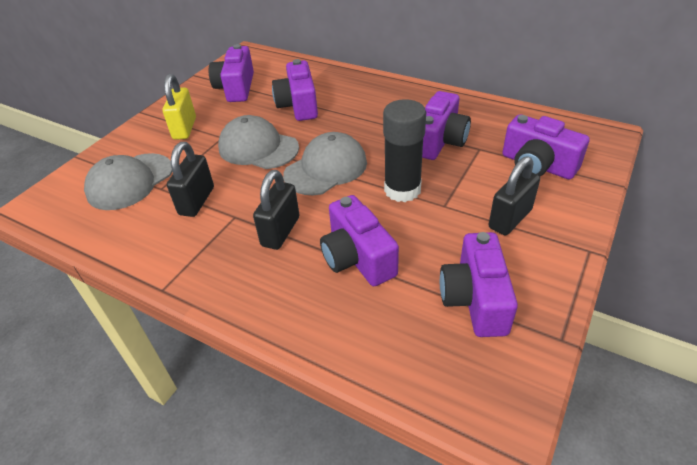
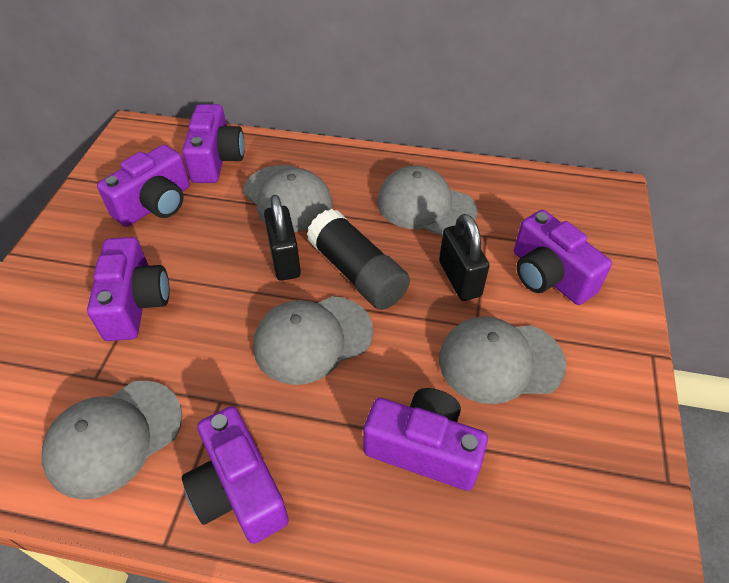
black padlock: 3 -> 2
grey cap: 3 -> 5
yellow padlock: 1 -> 0

